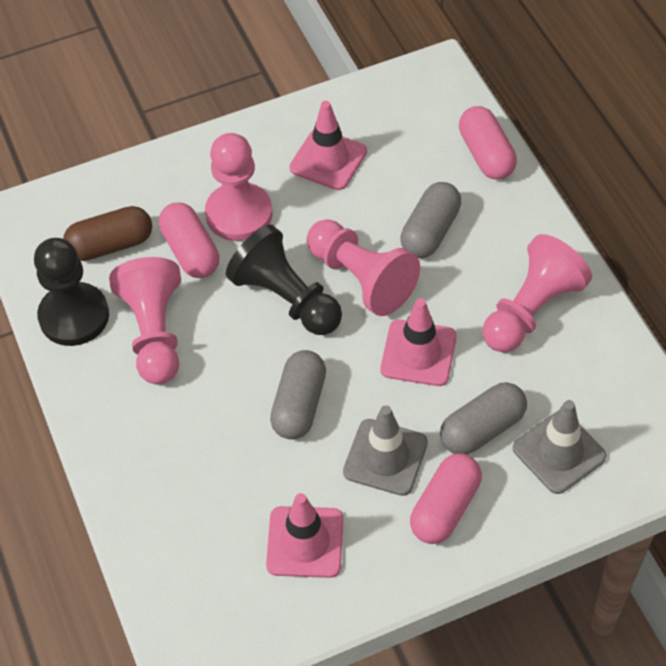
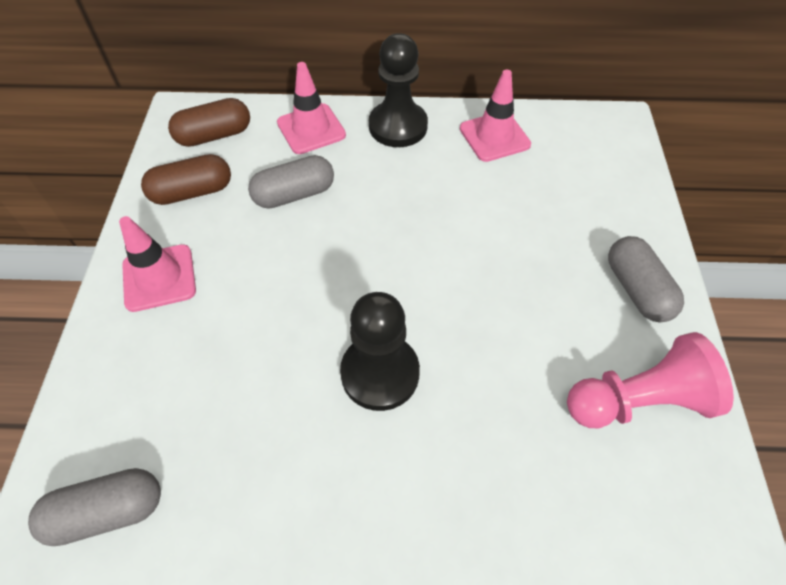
brown capsule: 1 -> 2
grey traffic cone: 2 -> 0
pink capsule: 3 -> 0
pink pawn: 4 -> 1

